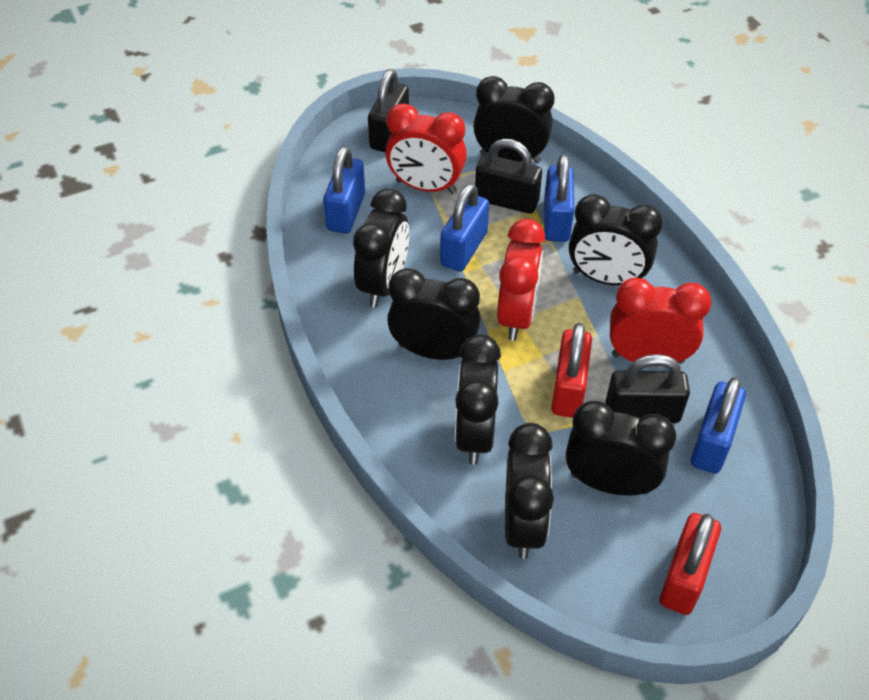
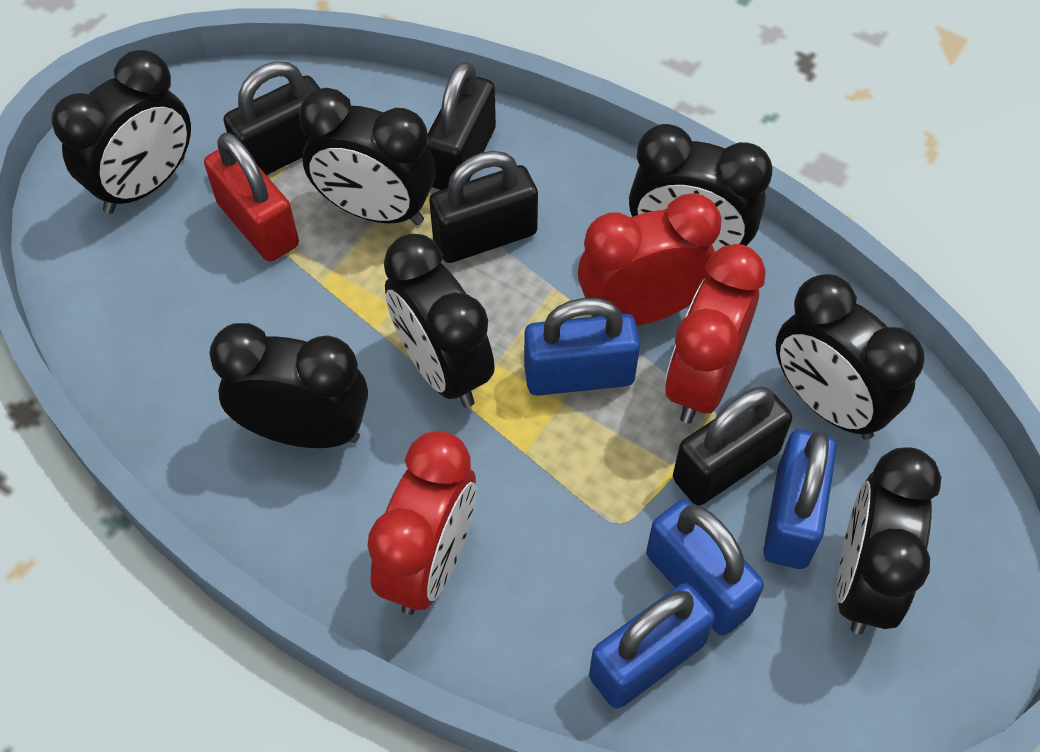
black padlock: 3 -> 4
red padlock: 2 -> 1

